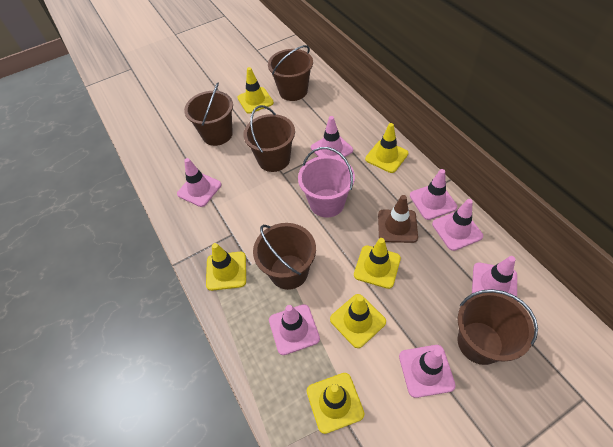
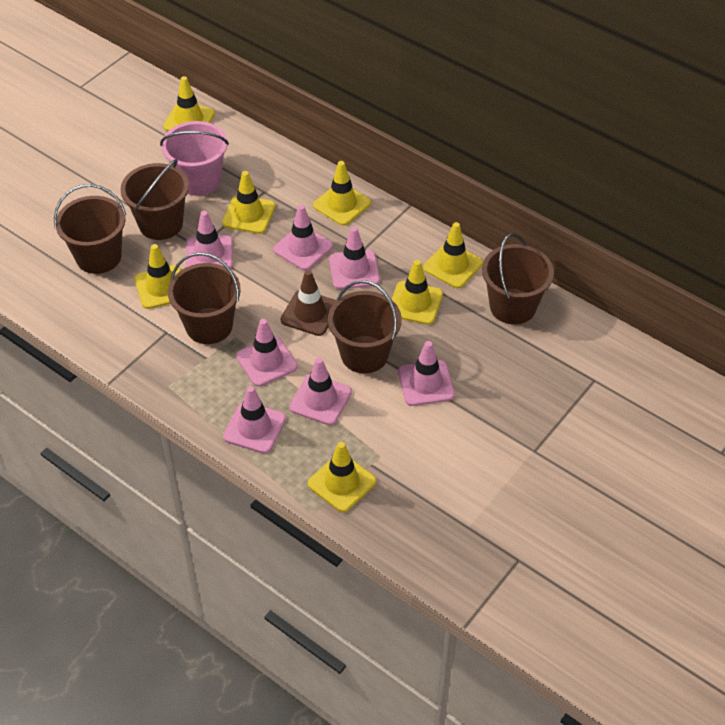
yellow traffic cone: 6 -> 7

